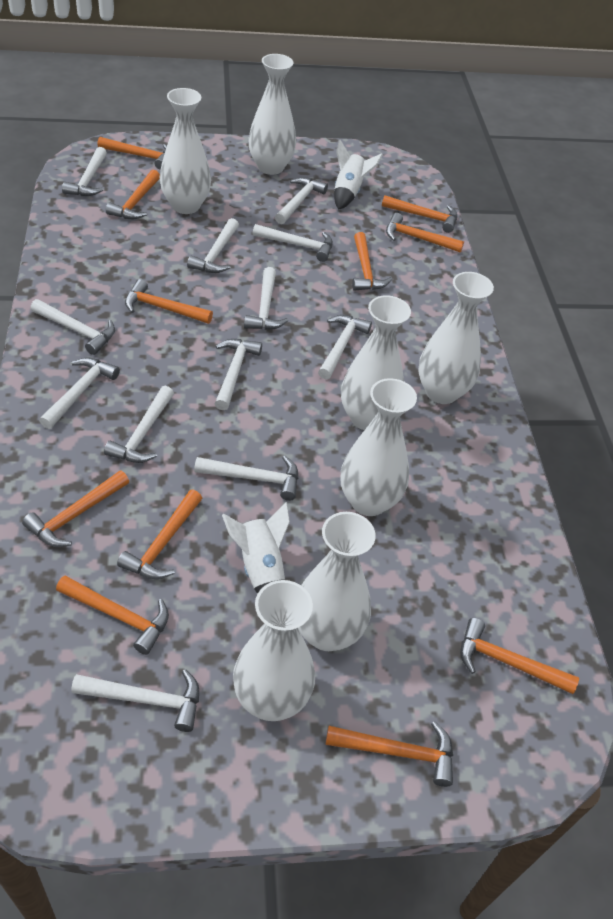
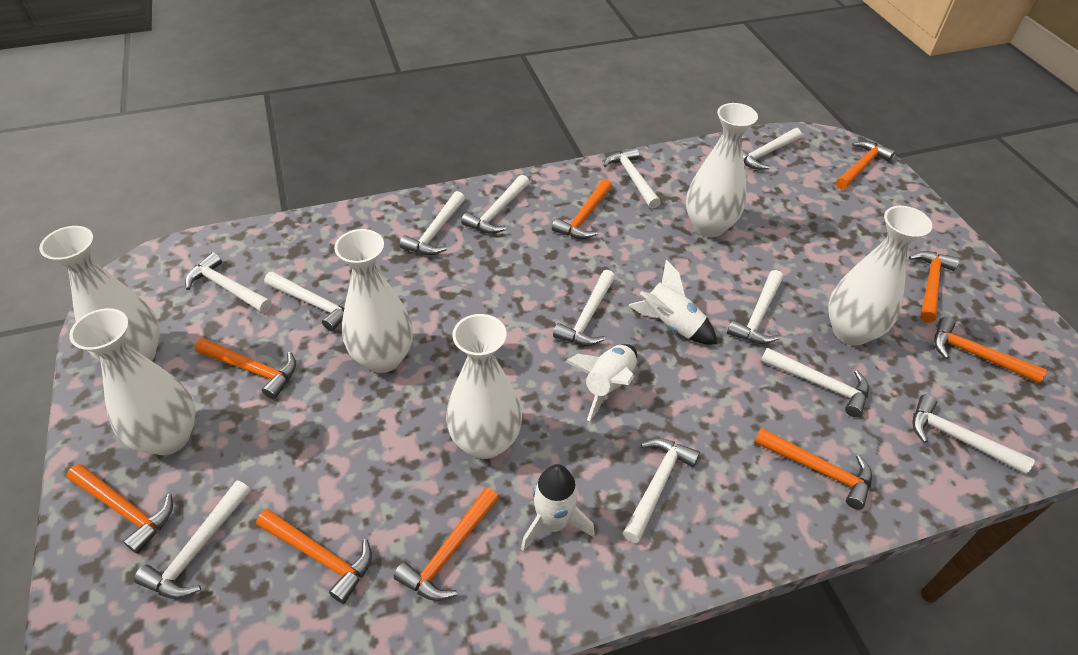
orange hammer: 11 -> 9
white rocket: 2 -> 3
white vase: 7 -> 6

